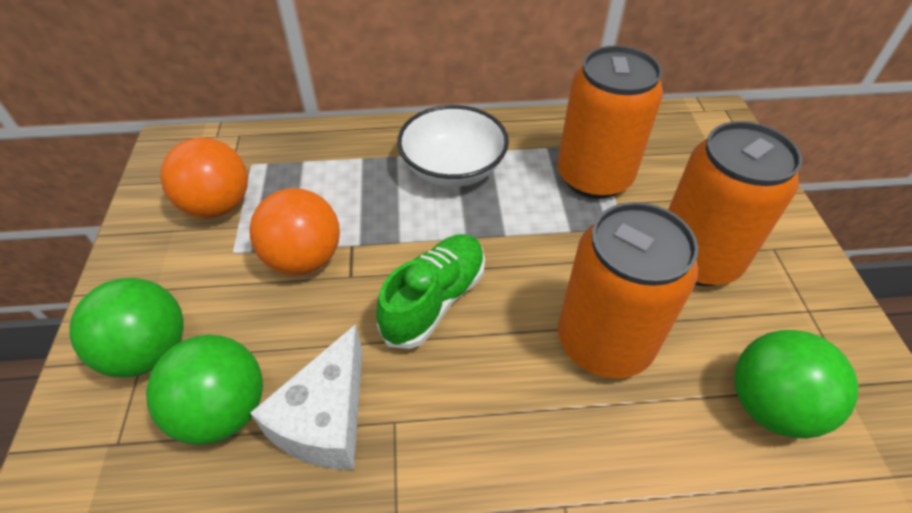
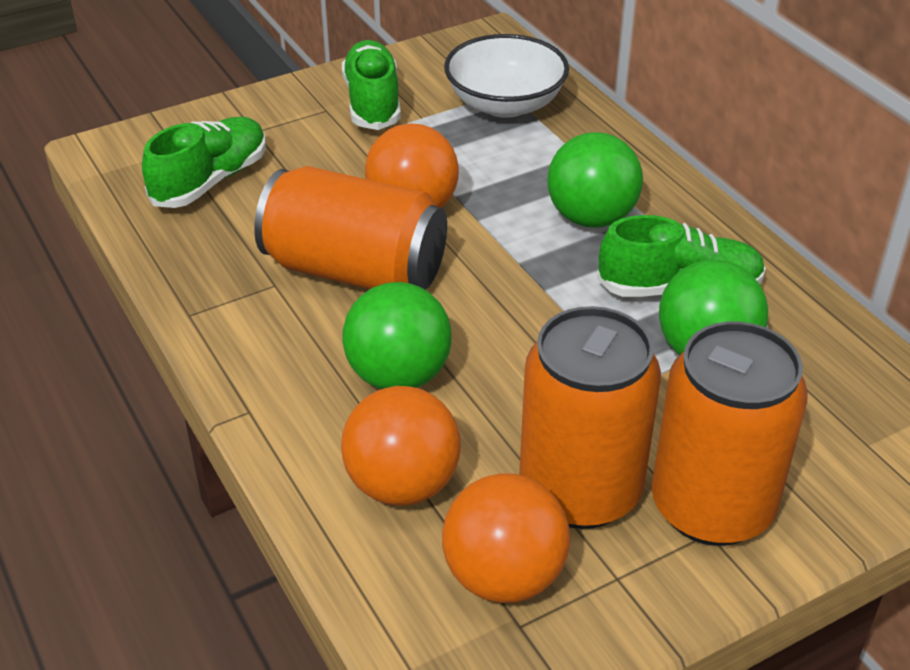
green shoe: 1 -> 3
orange ball: 2 -> 3
white cheese: 1 -> 0

